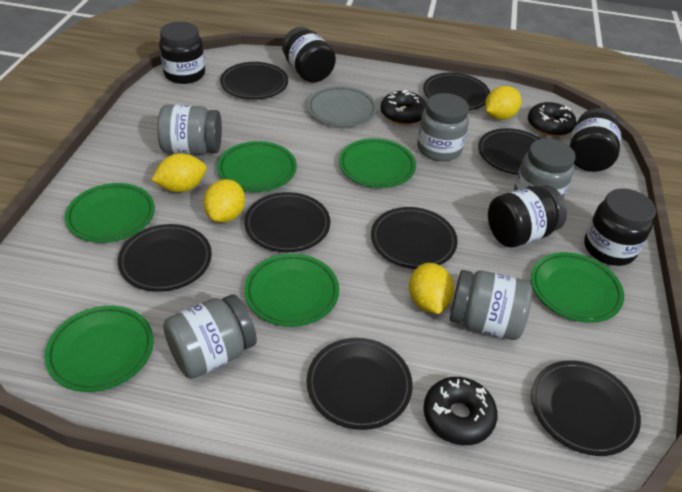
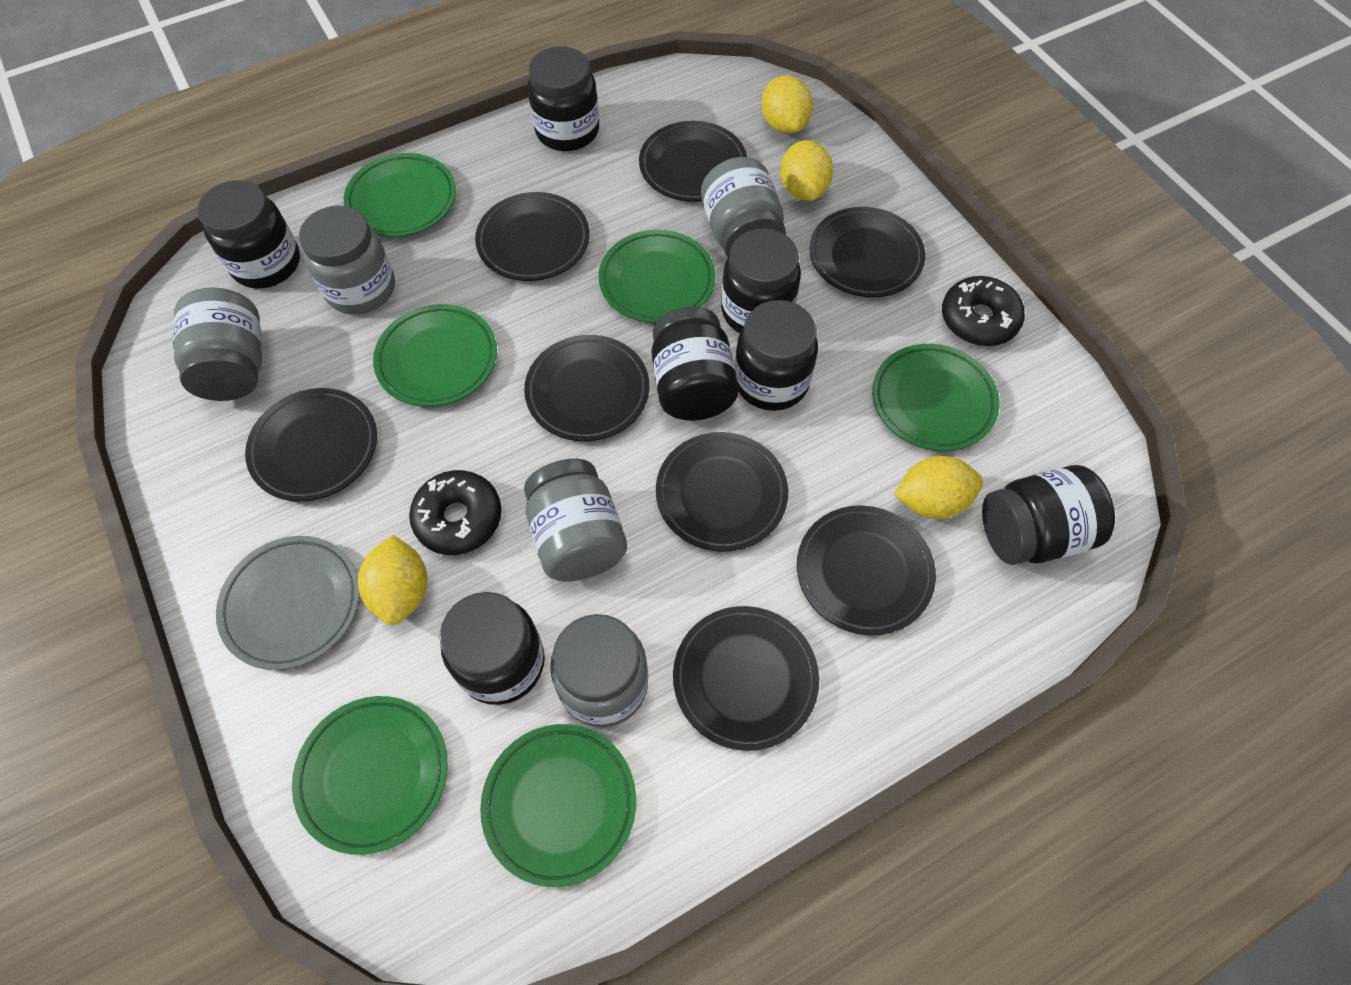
black donut: 3 -> 2
black jar: 5 -> 7

